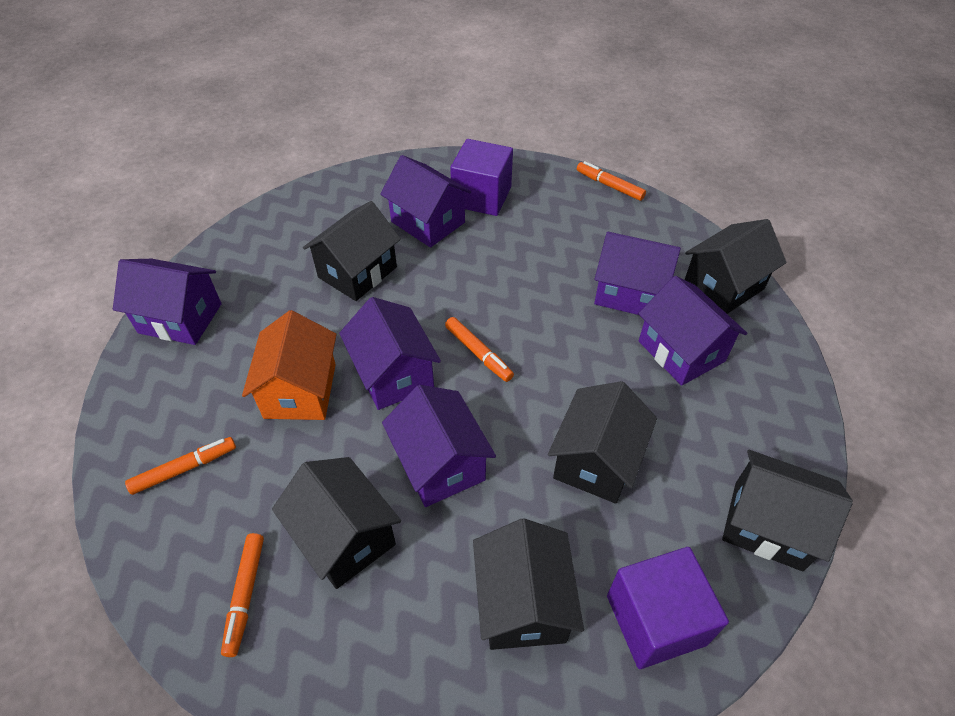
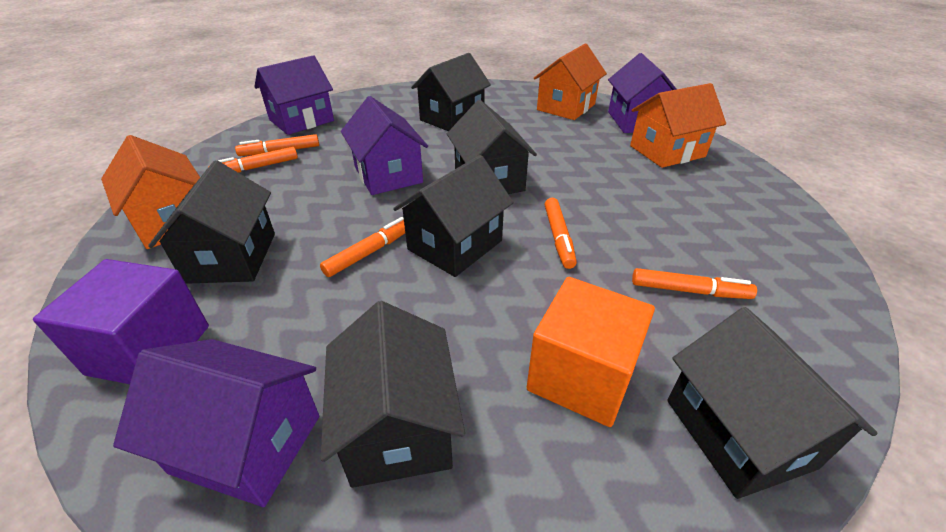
orange cube: 0 -> 1
orange house: 1 -> 3
orange marker: 4 -> 5
purple cube: 2 -> 1
purple house: 6 -> 4

